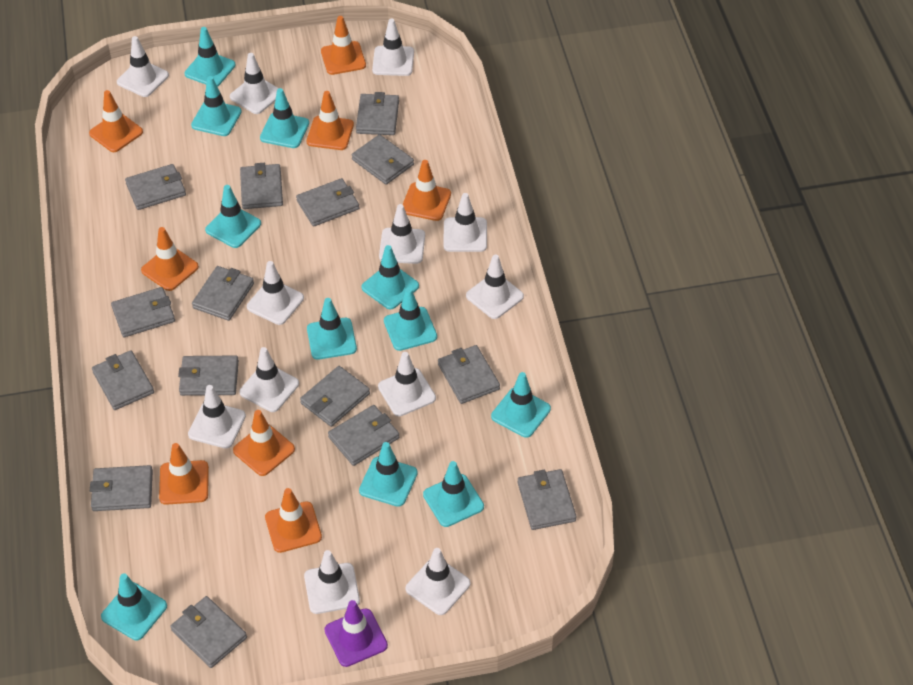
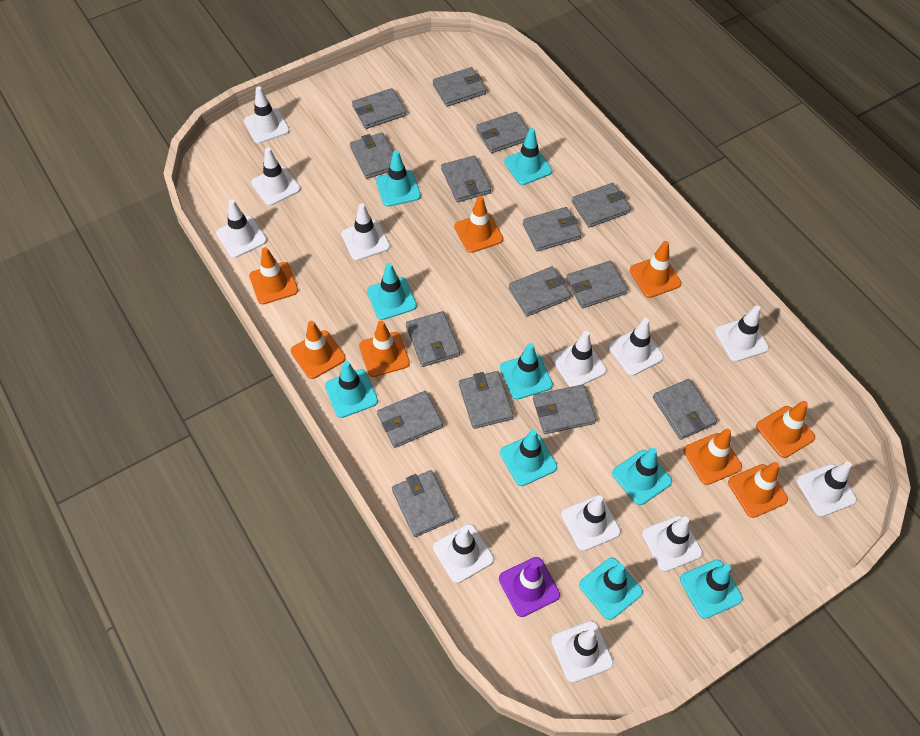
turquoise traffic cone: 11 -> 9

